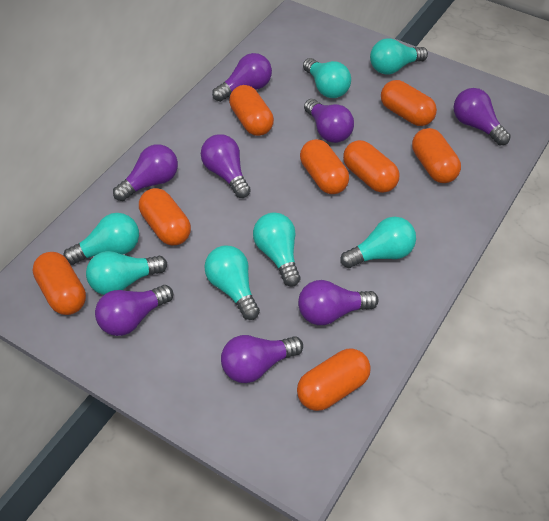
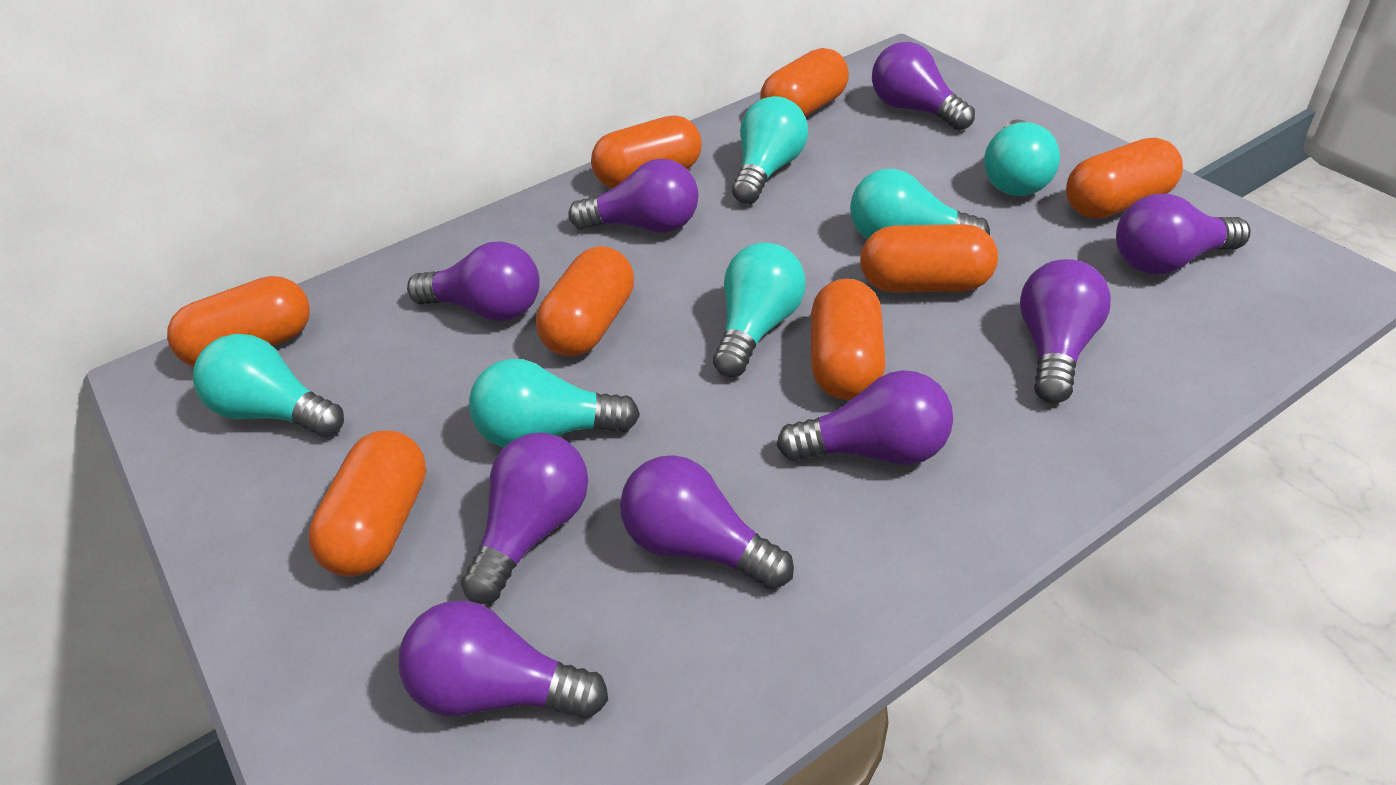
purple light bulb: 8 -> 9
turquoise light bulb: 7 -> 6

